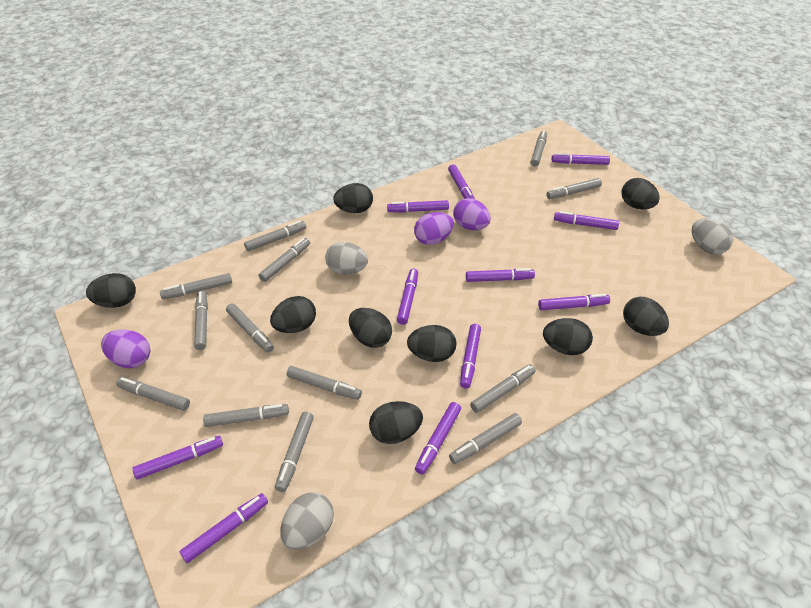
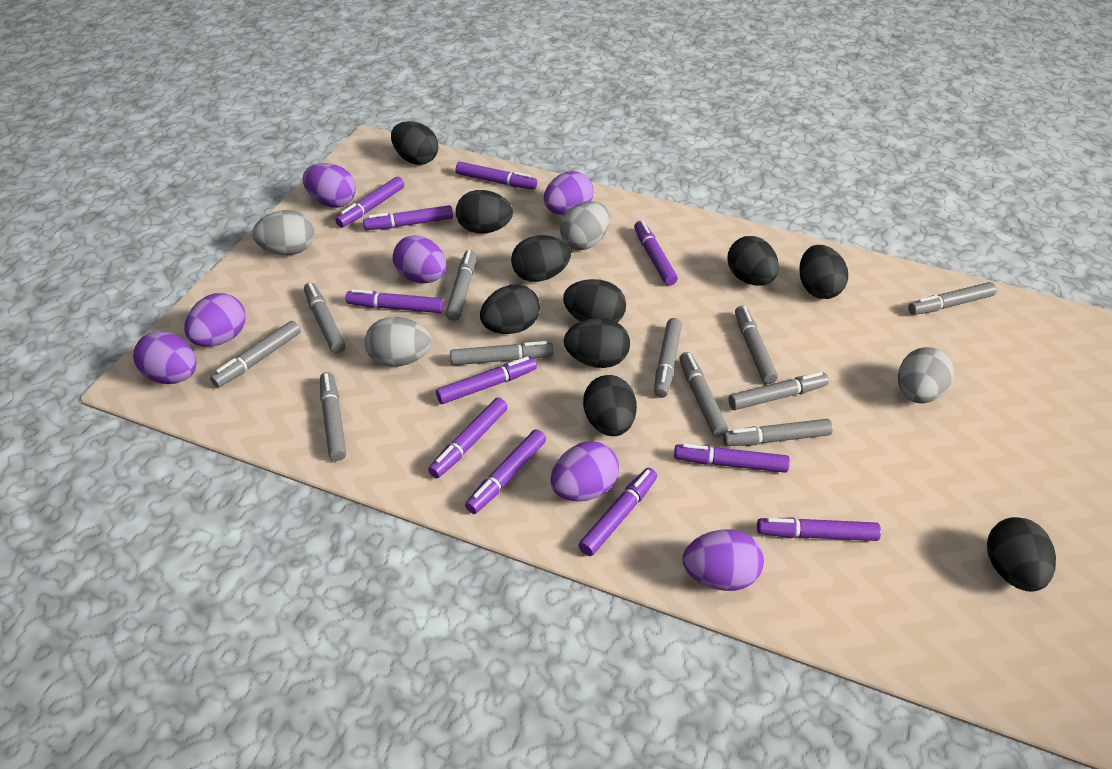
black egg: 9 -> 10
grey egg: 3 -> 4
grey marker: 13 -> 11
purple egg: 3 -> 7

